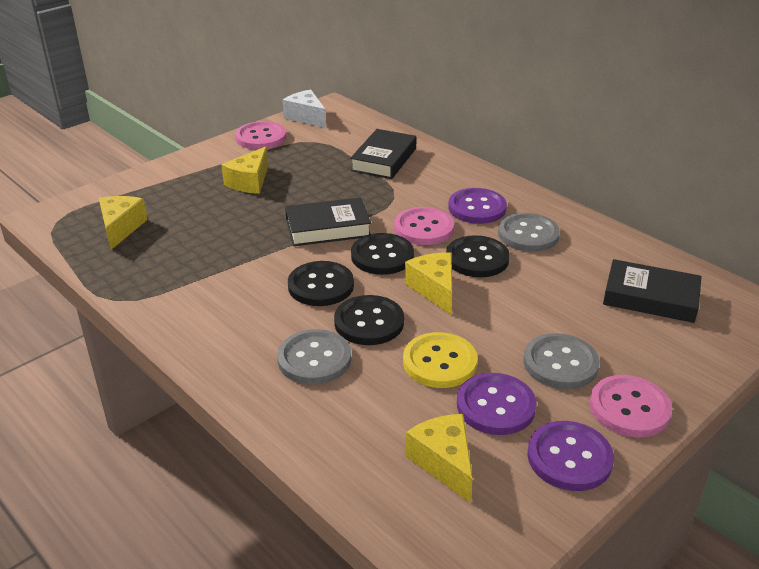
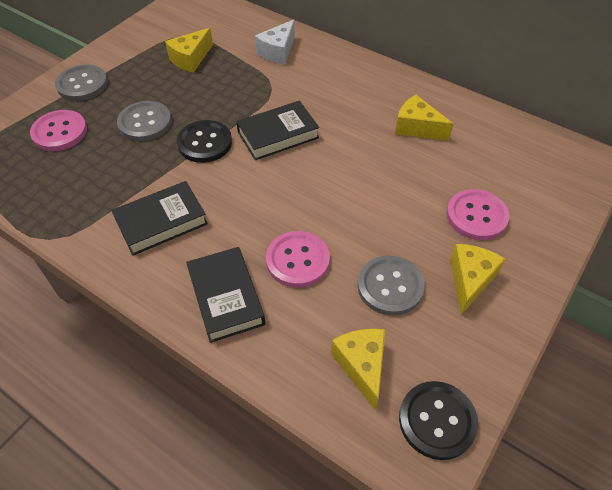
black button: 4 -> 2
purple button: 3 -> 0
yellow button: 1 -> 0

